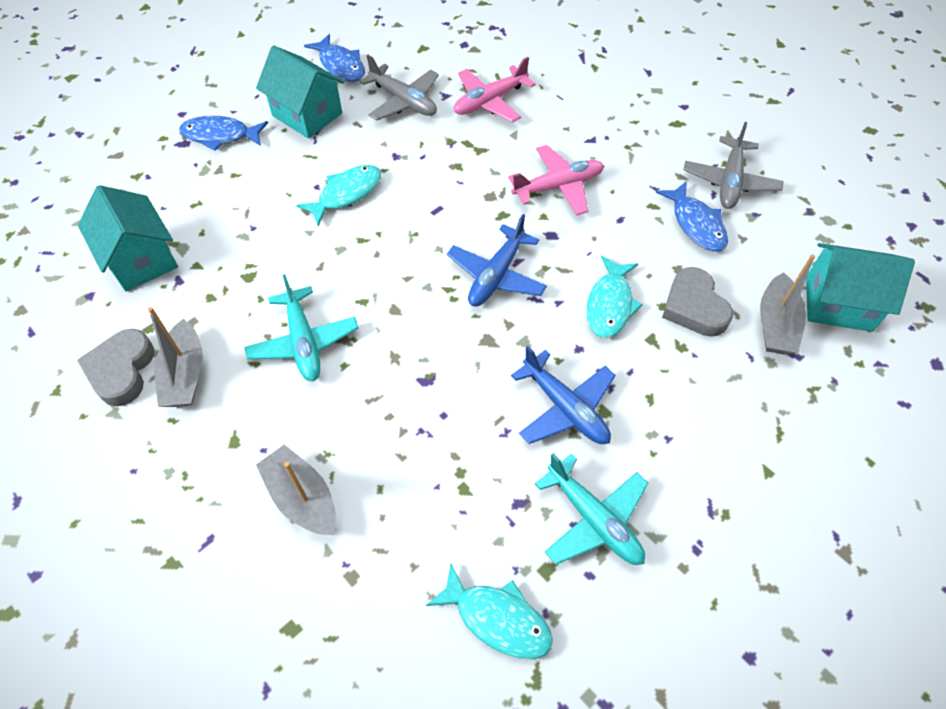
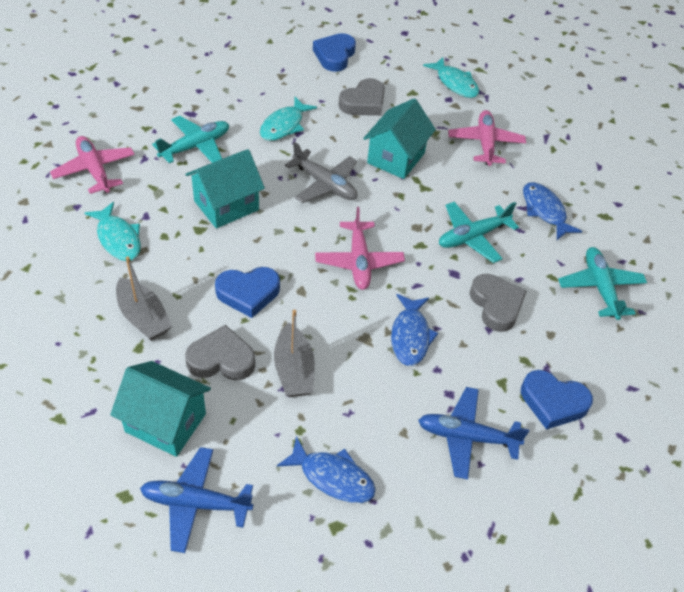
blue heart: 0 -> 3
grey boat: 3 -> 2
grey heart: 2 -> 3
grey plane: 2 -> 1
pink plane: 2 -> 3
turquoise plane: 2 -> 3

